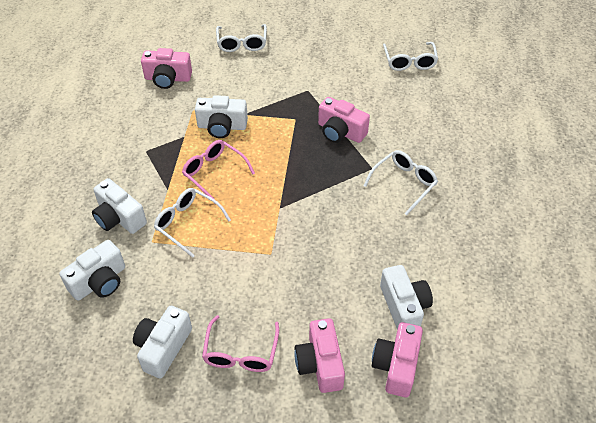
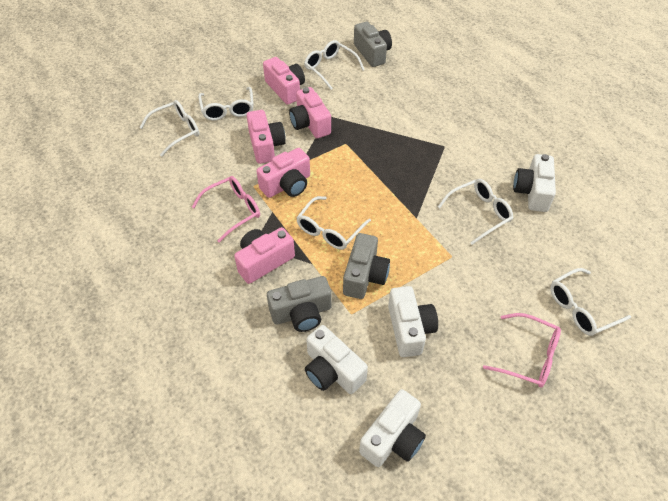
grey camera: 0 -> 3
pink camera: 4 -> 5
white camera: 5 -> 4
white glasses: 4 -> 6

